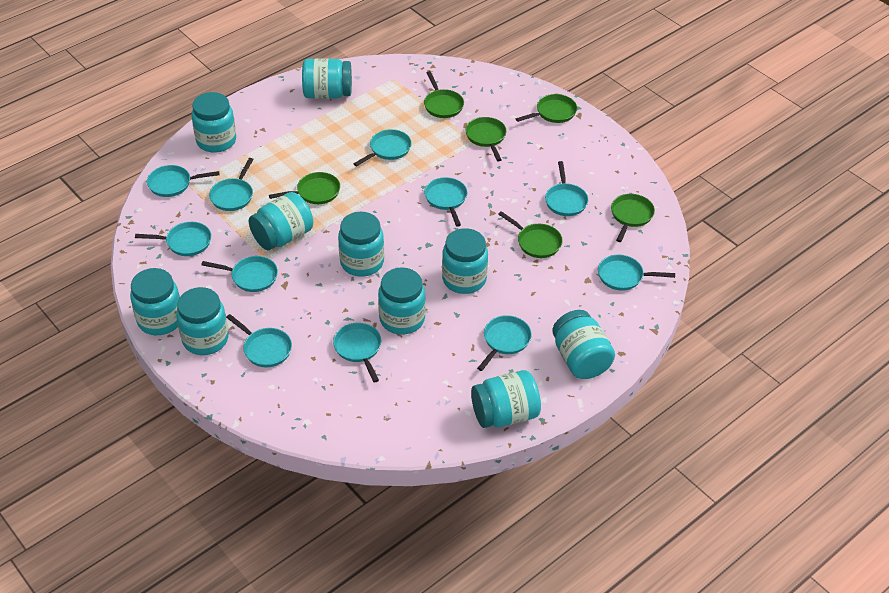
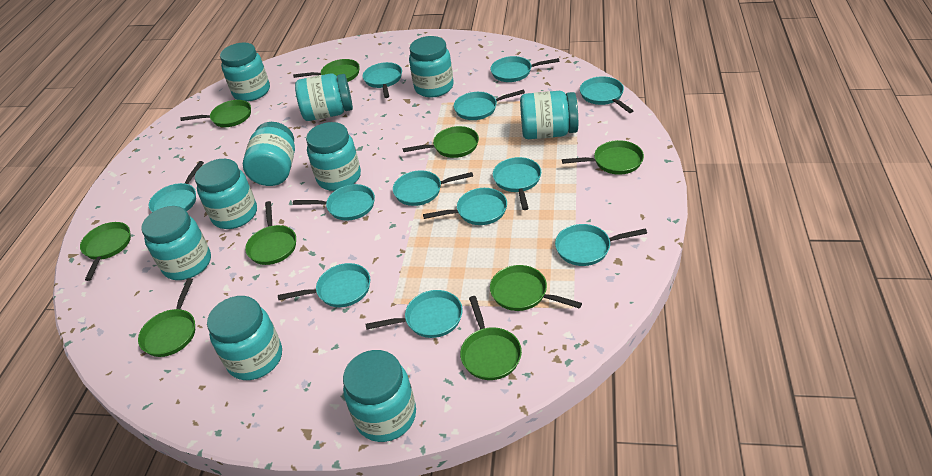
green pan: 6 -> 9
turquoise pan: 11 -> 12

